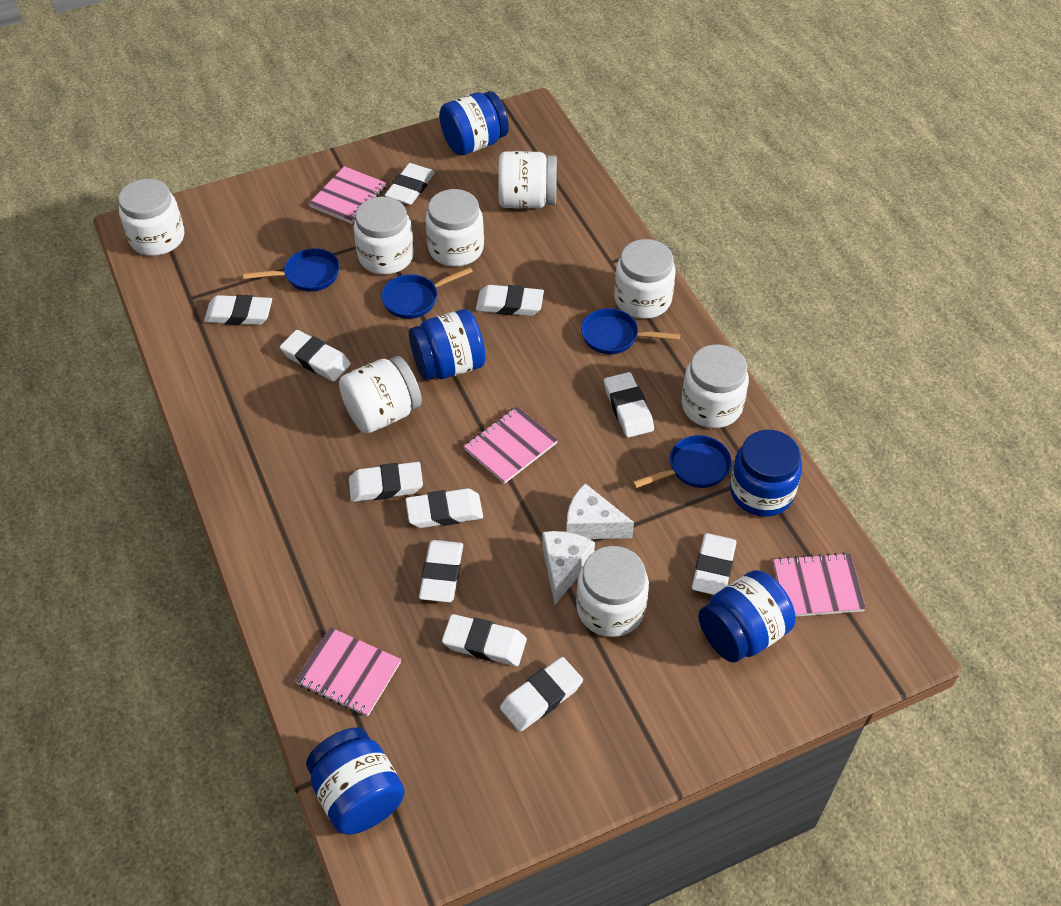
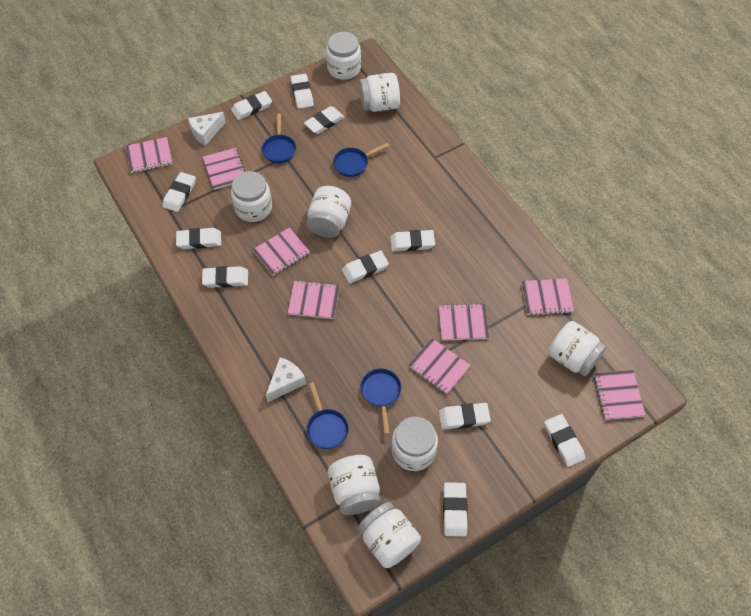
blue jar: 5 -> 0
pink notebook: 4 -> 8

